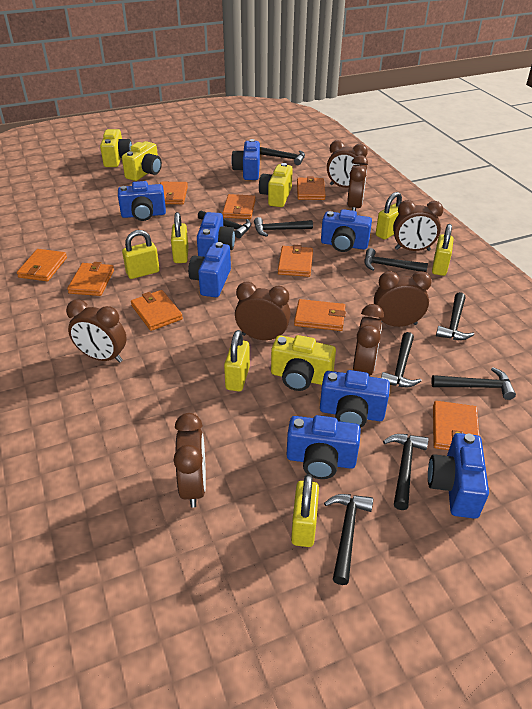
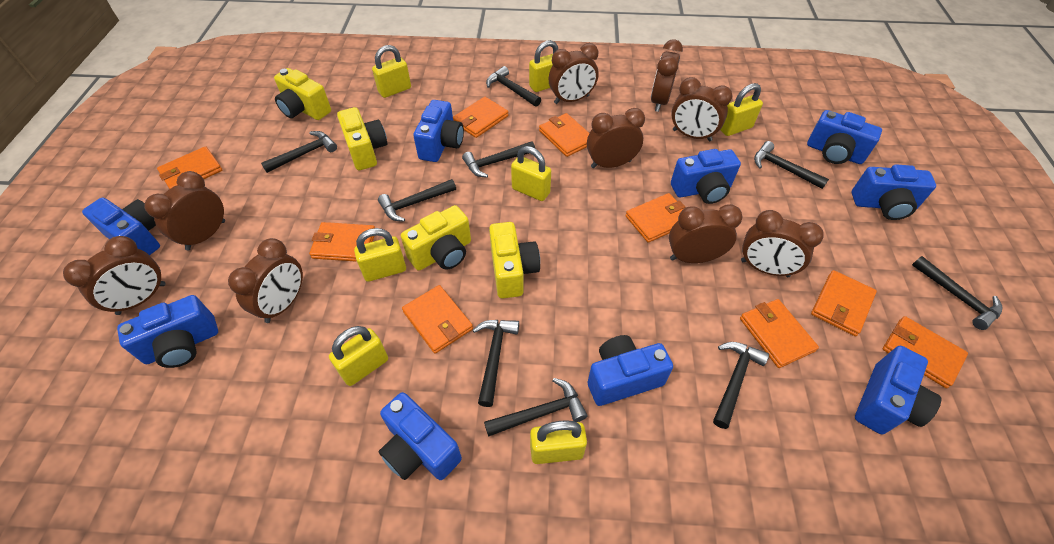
blue camera: 8 -> 9
brown clock: 8 -> 9
yellow padlock: 6 -> 7

